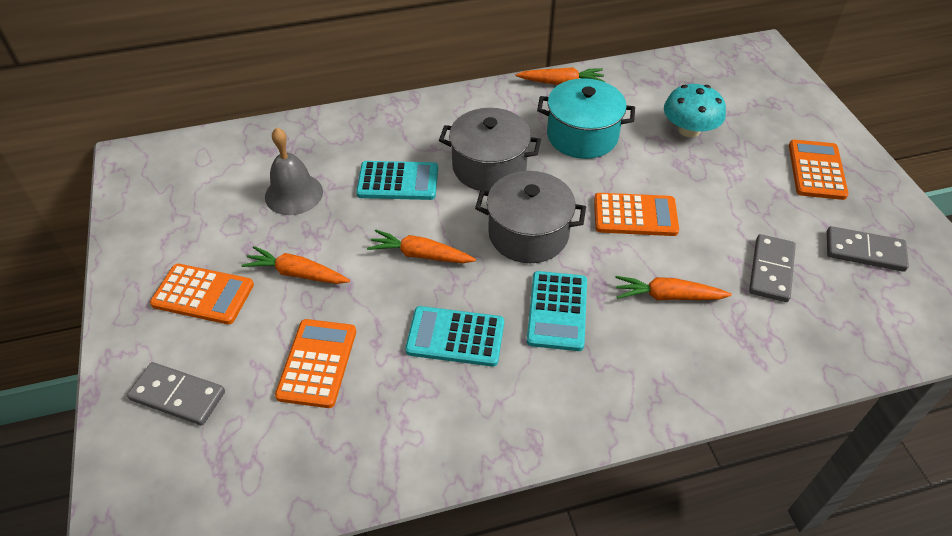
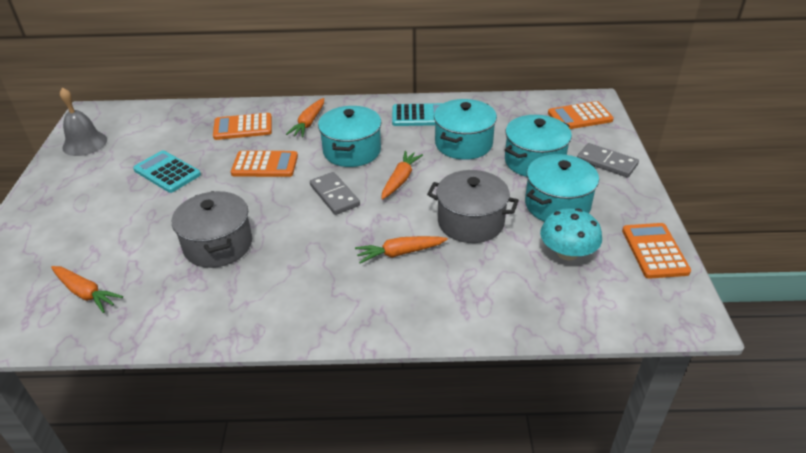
grey domino: 3 -> 2
turquoise calculator: 3 -> 2
turquoise pot: 1 -> 4

